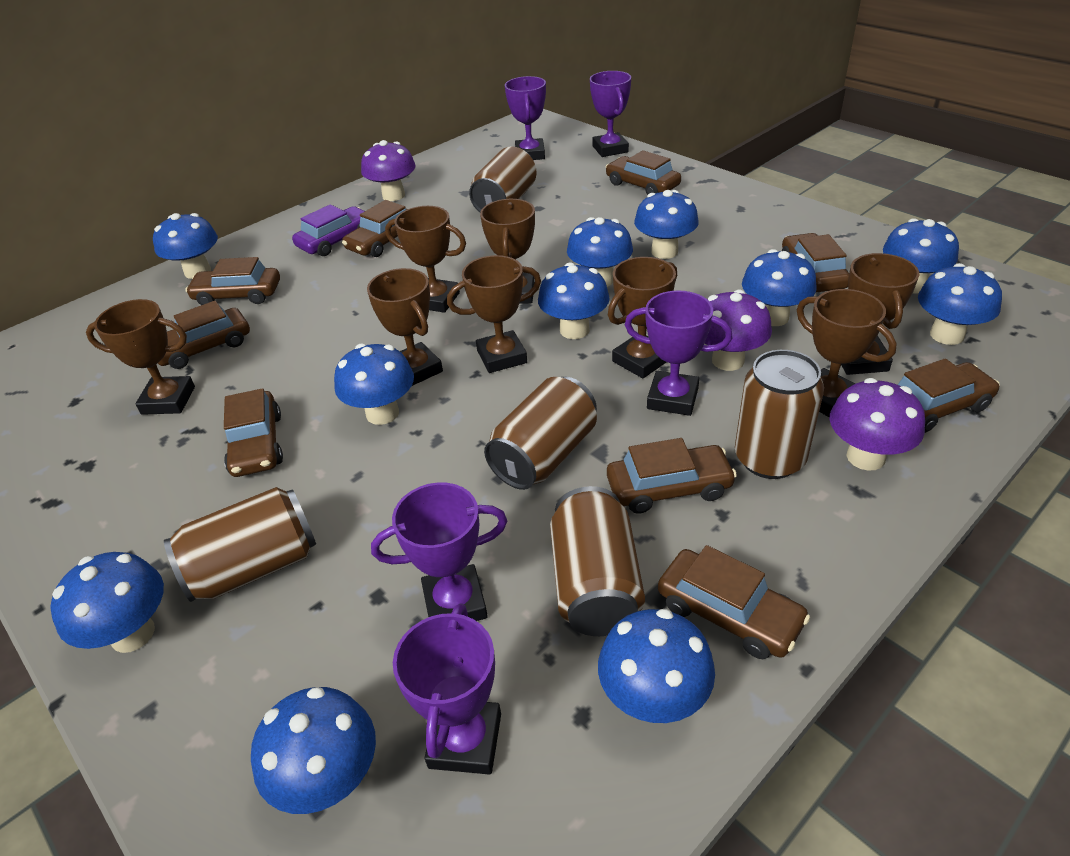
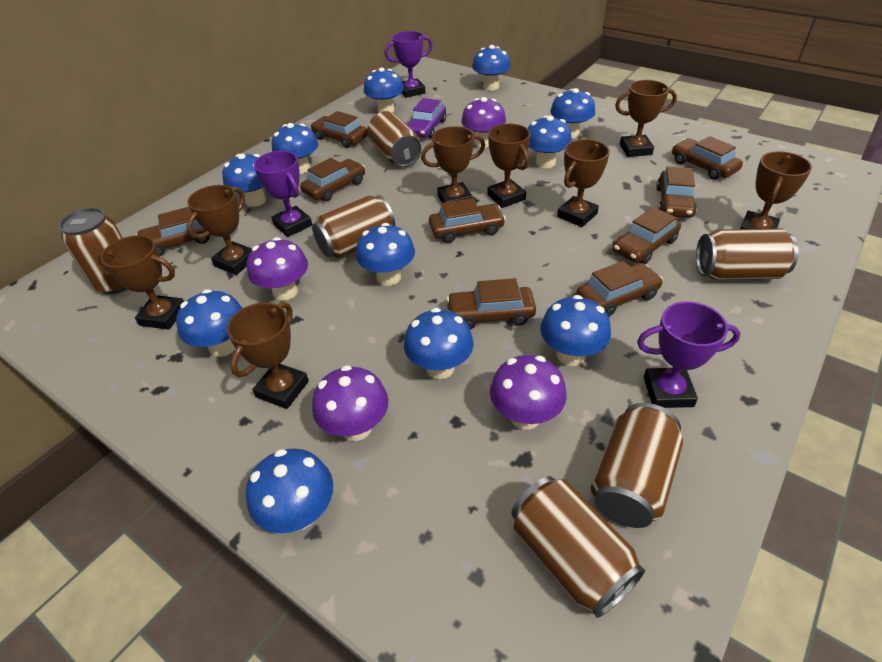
brown can: 5 -> 6
purple mushroom: 3 -> 4
purple trophy: 5 -> 3

